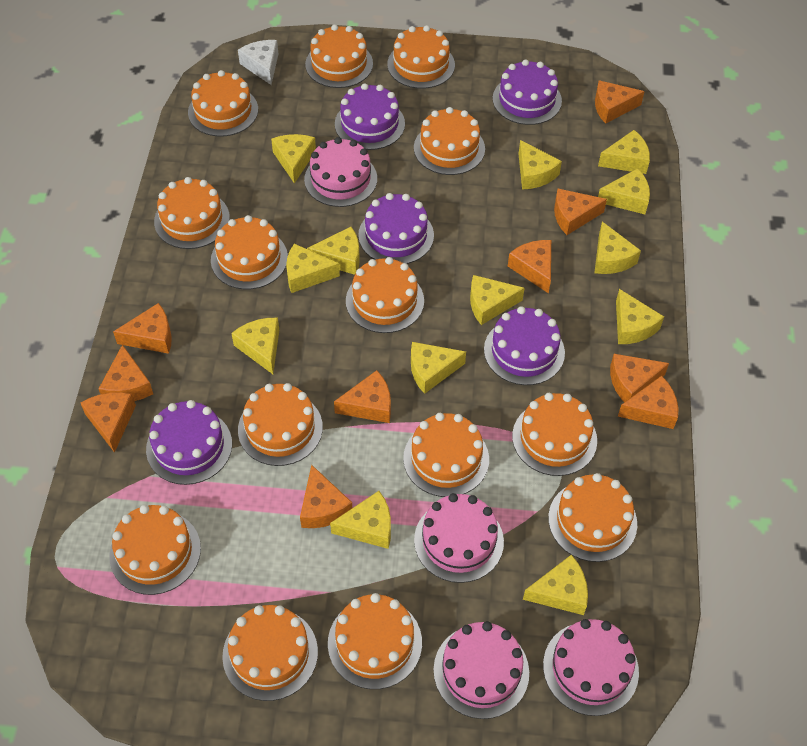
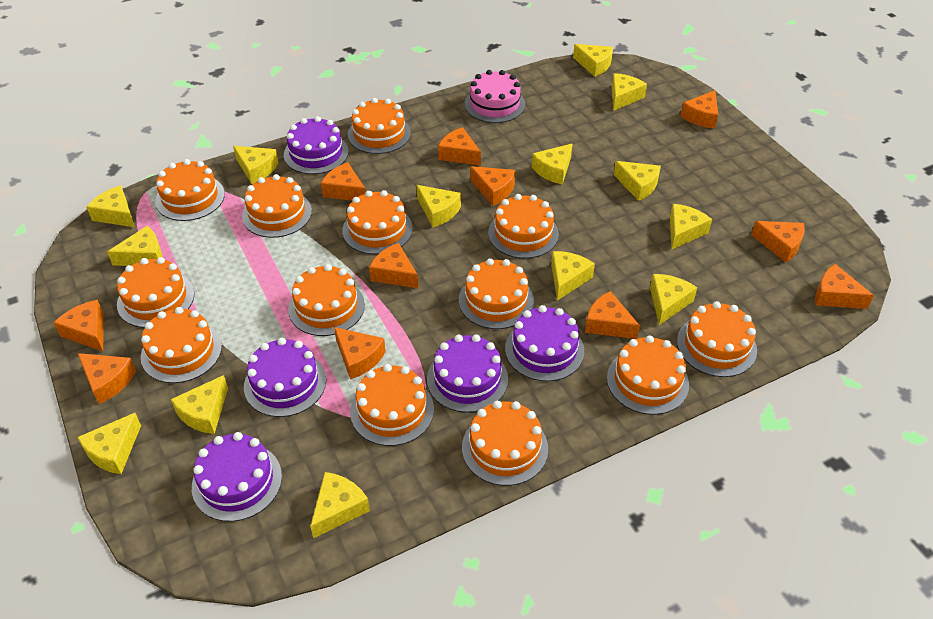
orange cake: 14 -> 13
orange cheese: 10 -> 11
pink cake: 4 -> 1
white cheese: 1 -> 0
yellow cheese: 13 -> 14

